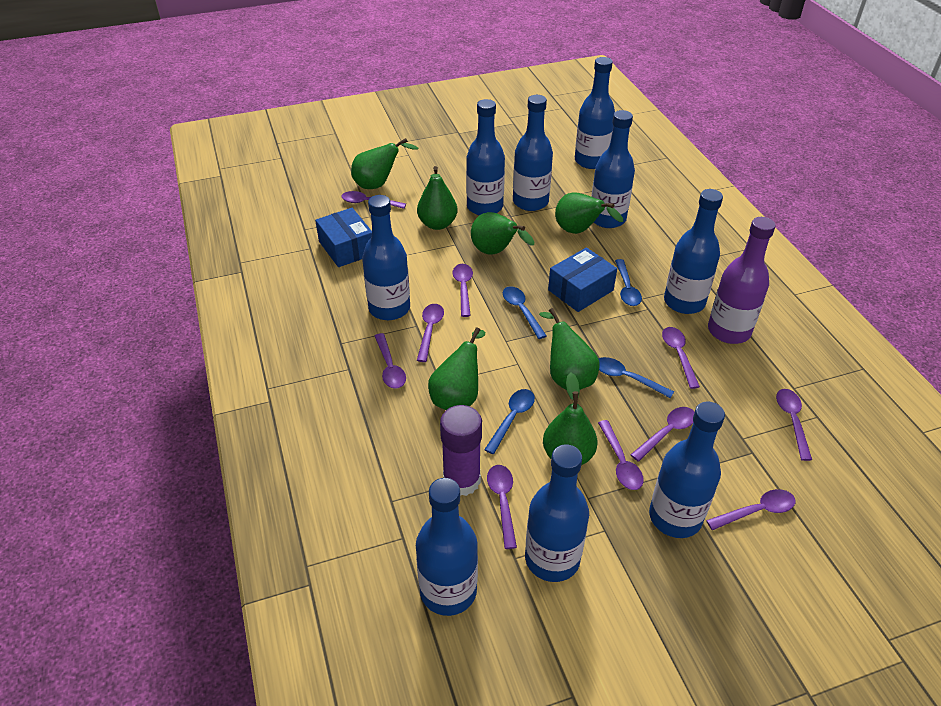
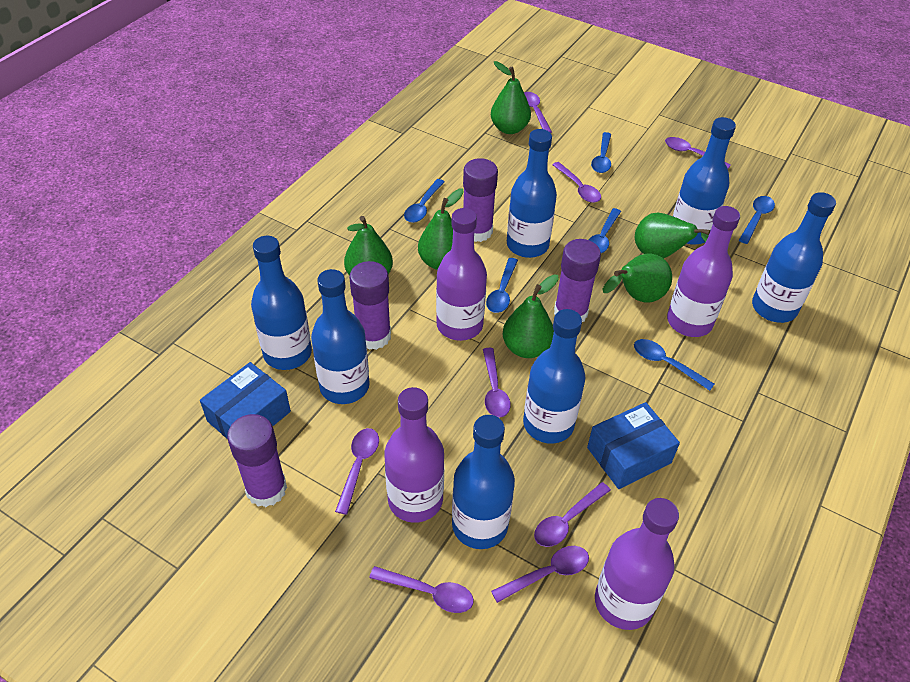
blue bottle: 9 -> 7
blue spoon: 4 -> 6
green pear: 7 -> 6
purple bottle: 1 -> 4
purple glue stick: 1 -> 4
purple spoon: 10 -> 8

